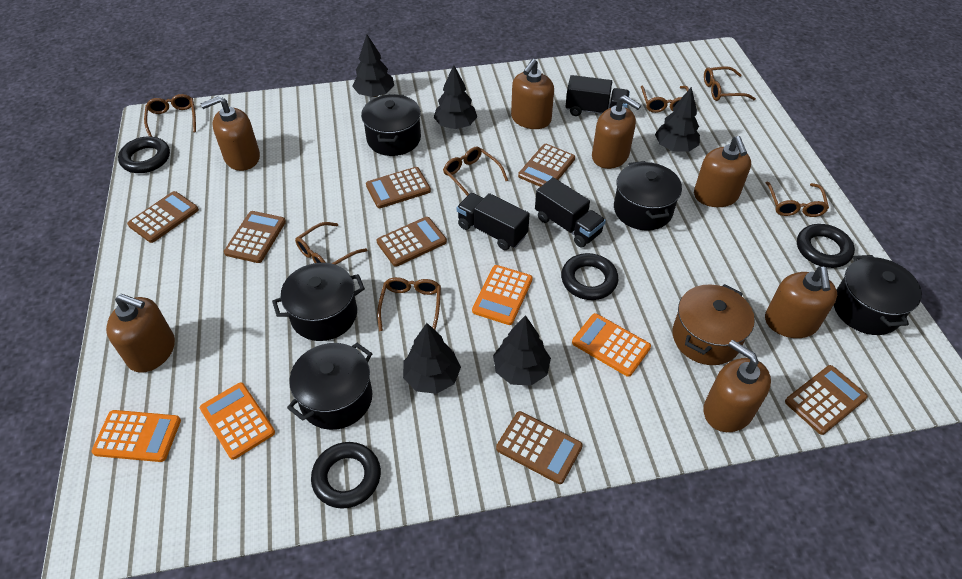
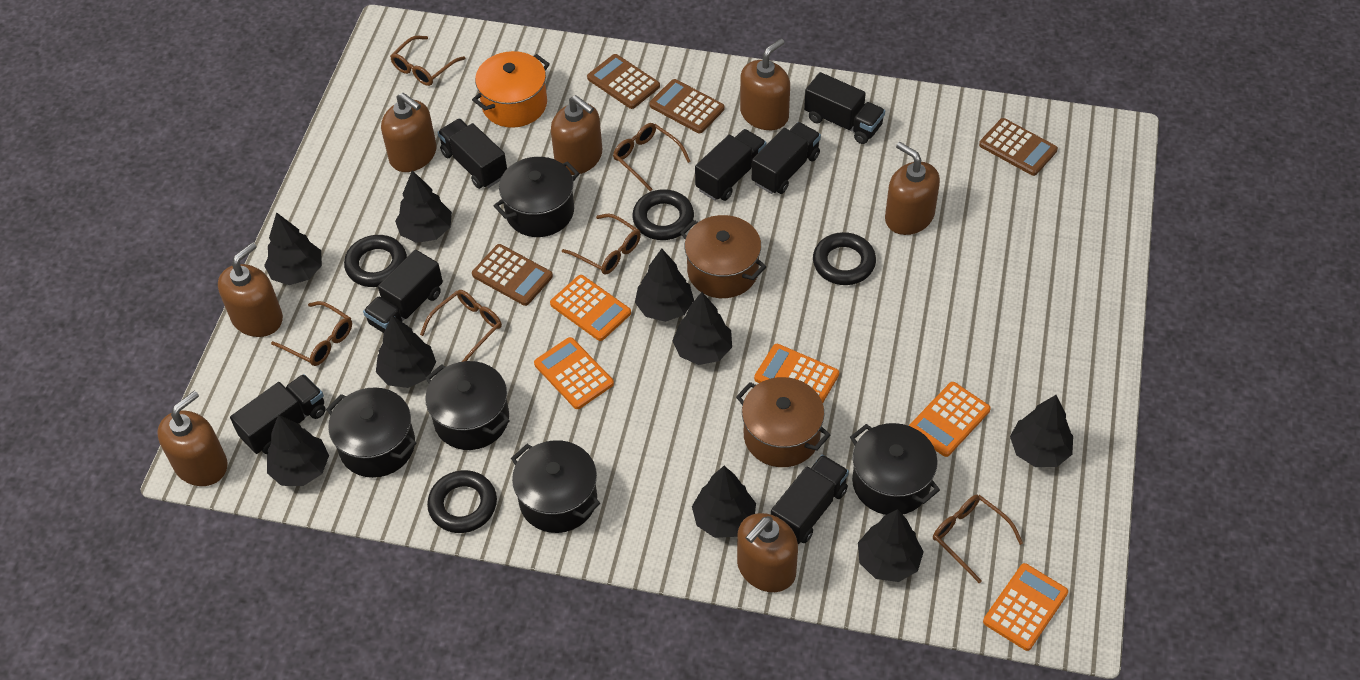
black tree: 5 -> 9
black truck: 3 -> 7
brown calculator: 7 -> 4
brown glasses: 7 -> 6
brown pot: 1 -> 2
orange calculator: 4 -> 5
orange pot: 0 -> 1

